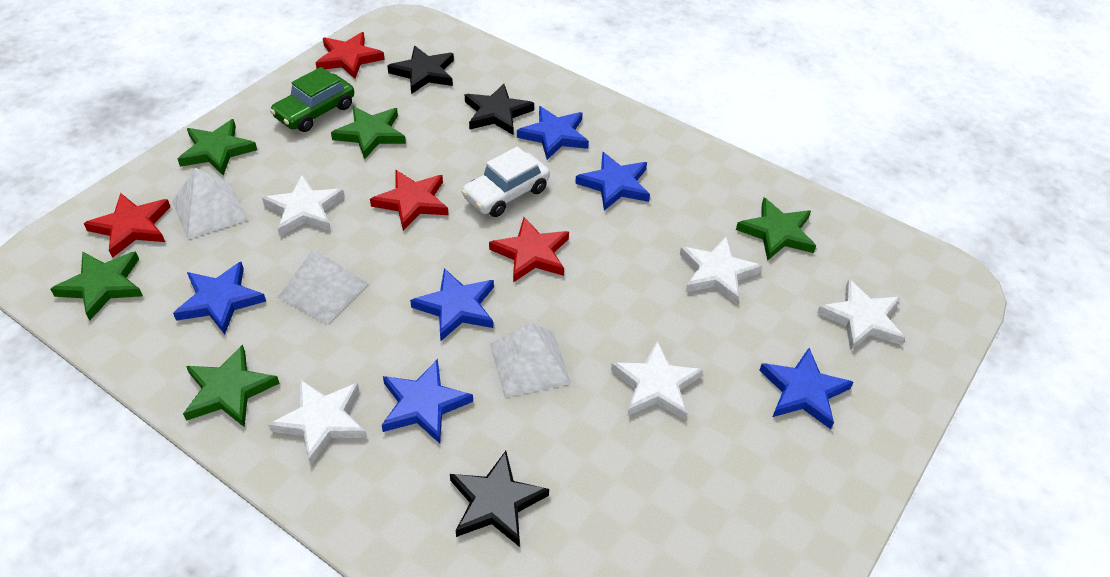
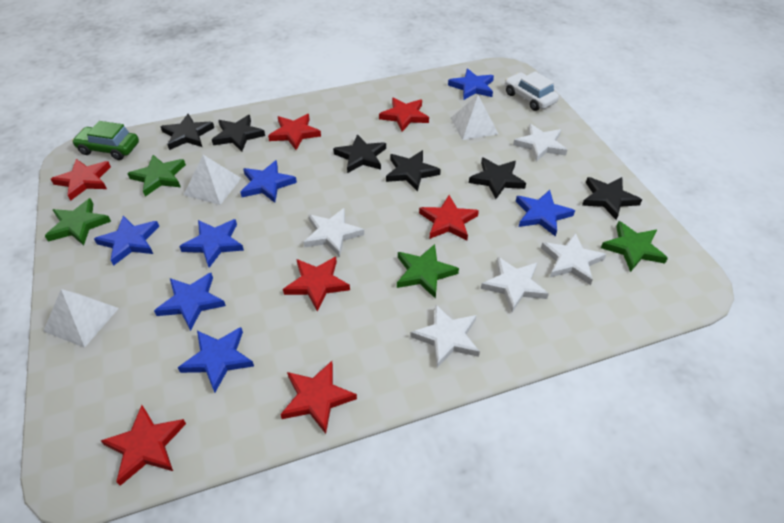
black star: 3 -> 6
blue star: 6 -> 7
green star: 5 -> 4
red star: 4 -> 7

